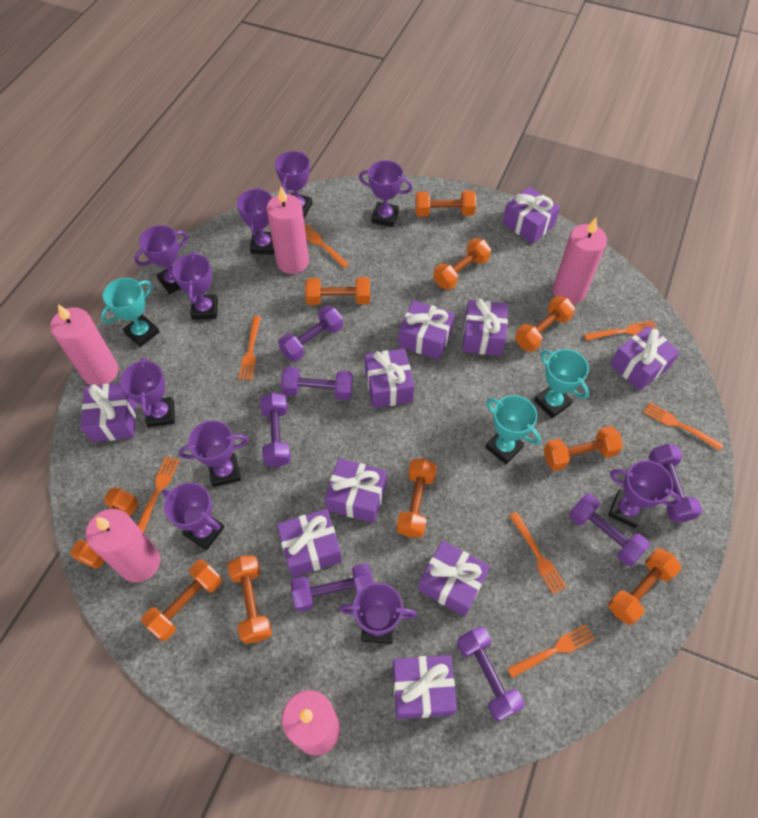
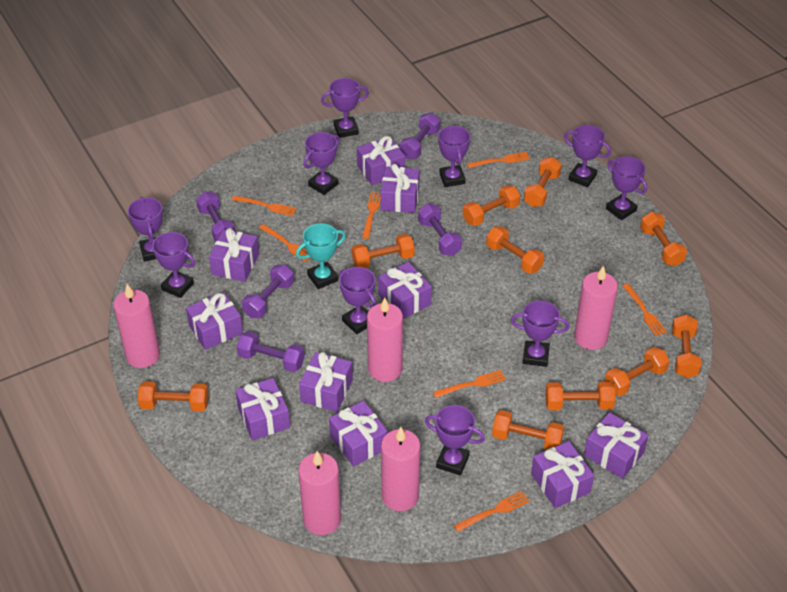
purple dumbbell: 7 -> 5
turquoise trophy: 3 -> 1

